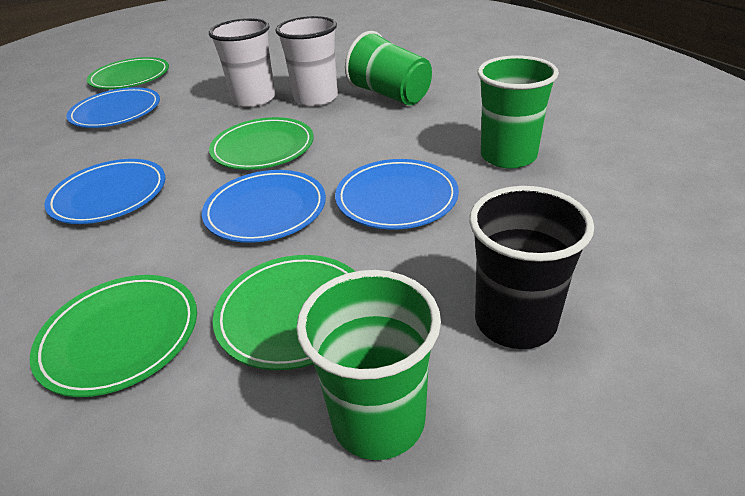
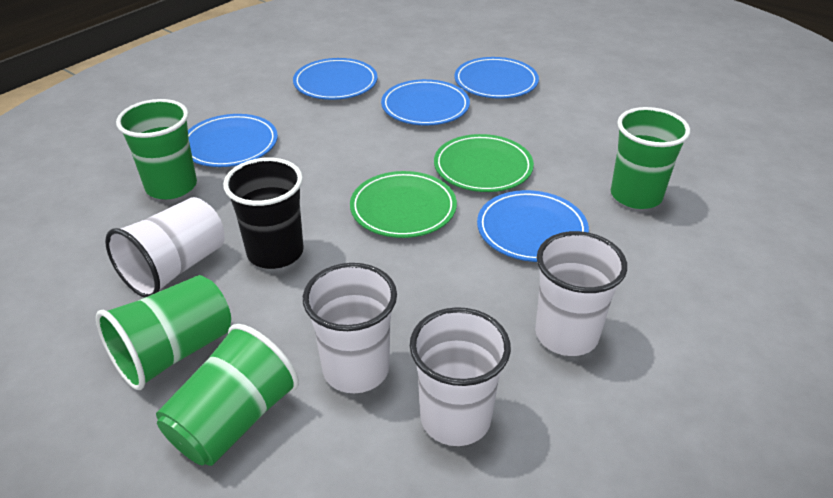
blue plate: 4 -> 5
green cup: 3 -> 4
green plate: 4 -> 2
white cup: 2 -> 4

